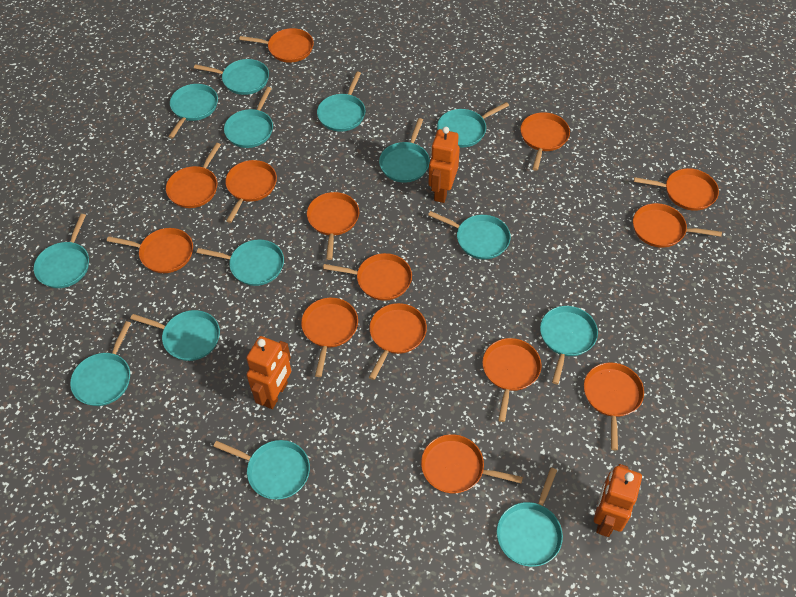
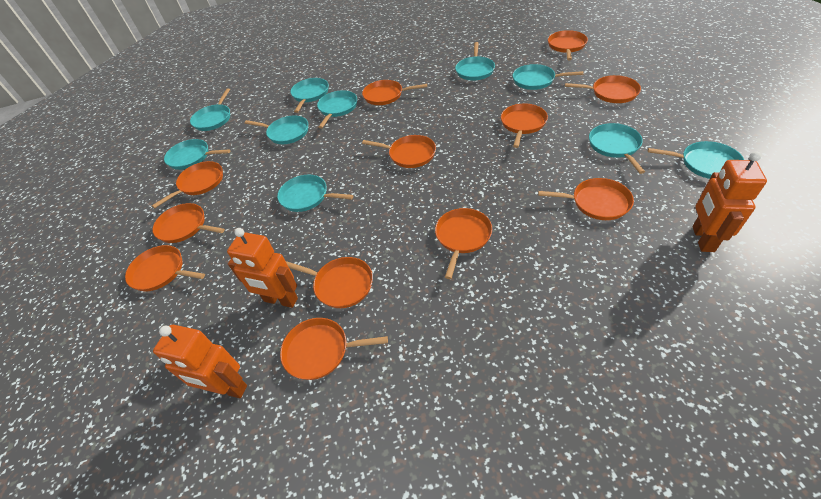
orange pan: 14 -> 12
turquoise pan: 14 -> 10

